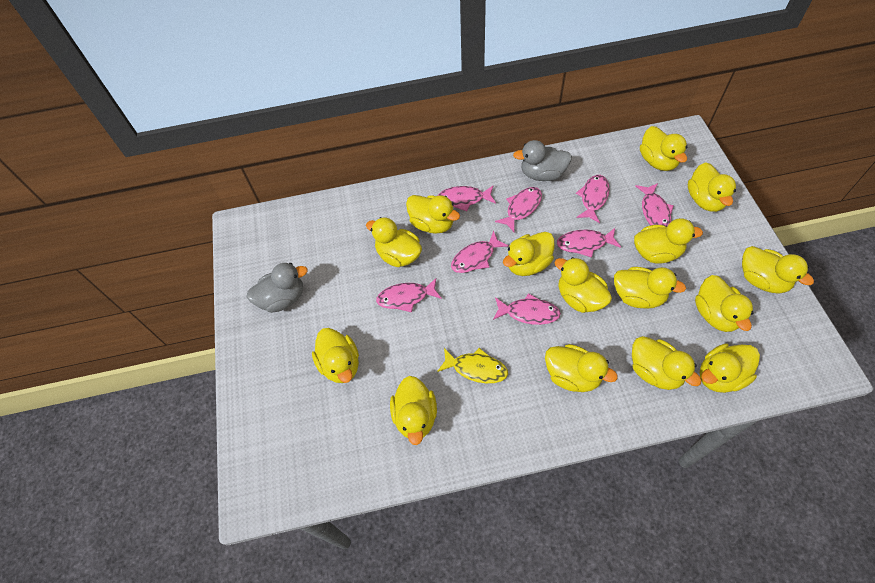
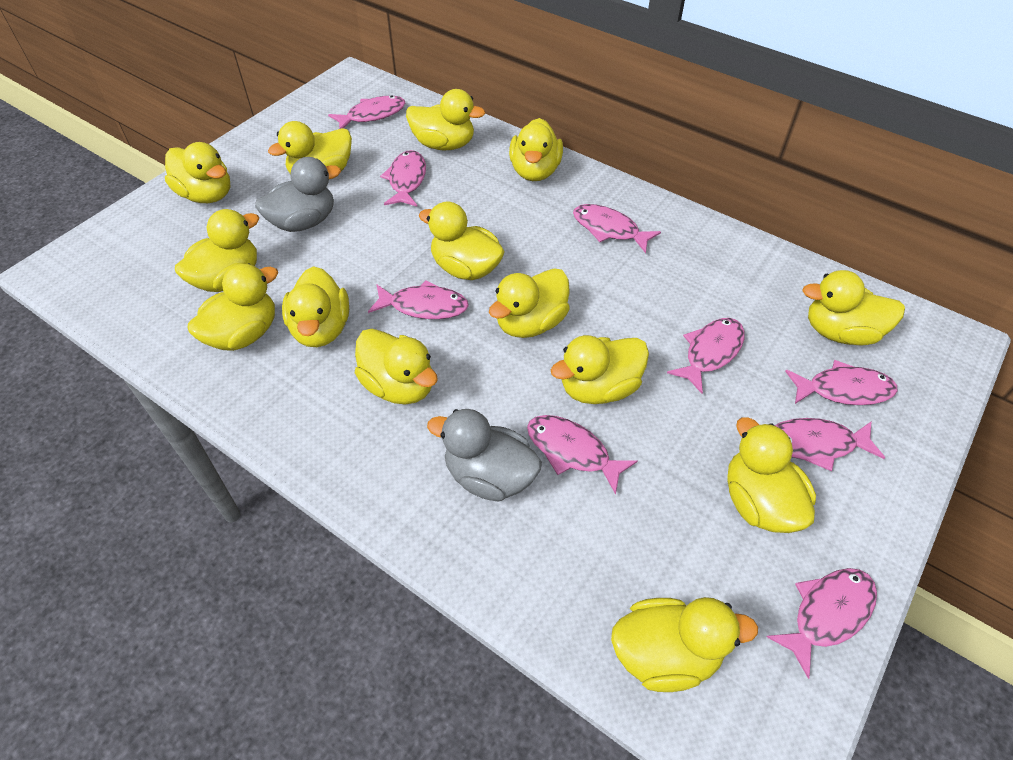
pink fish: 8 -> 9
yellow duck: 15 -> 14
yellow fish: 1 -> 0

